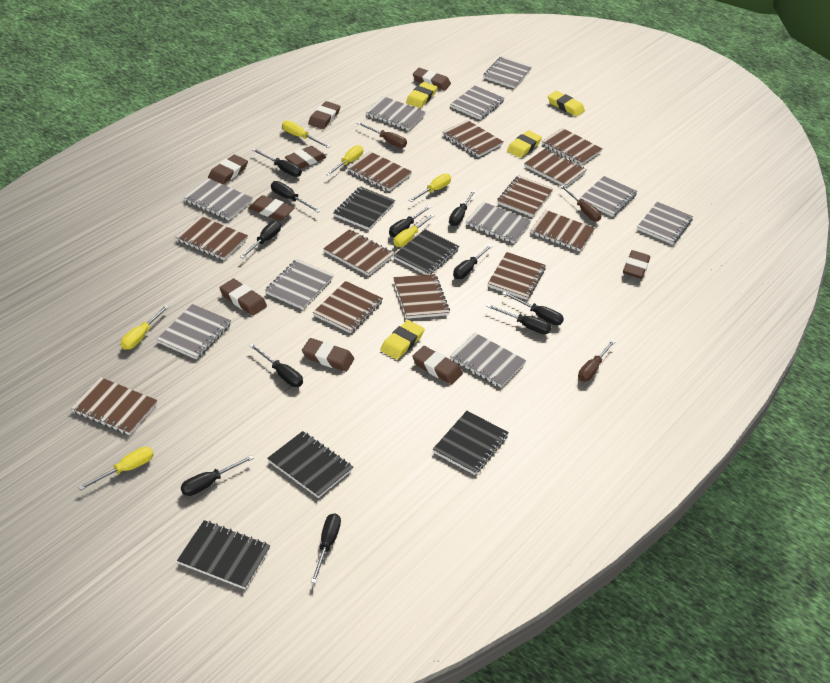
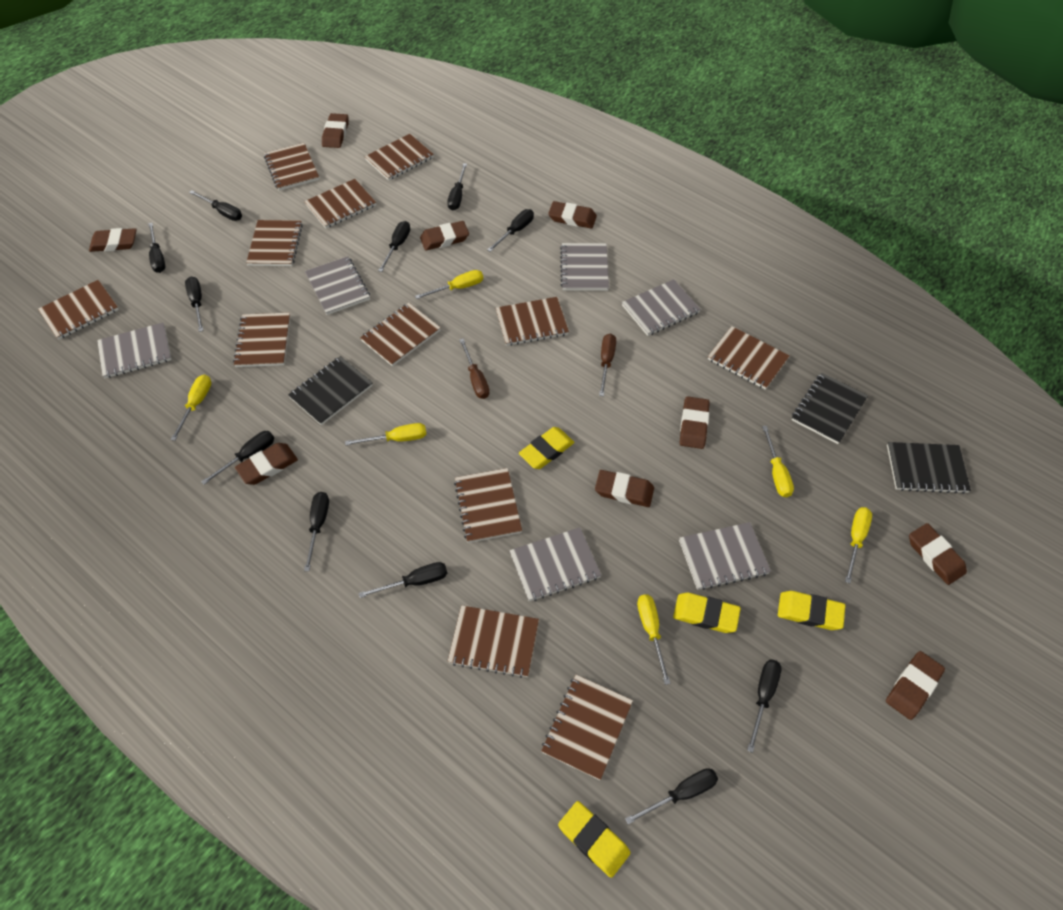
black notebook: 5 -> 3
brown screwdriver: 3 -> 2
grey notebook: 10 -> 6

